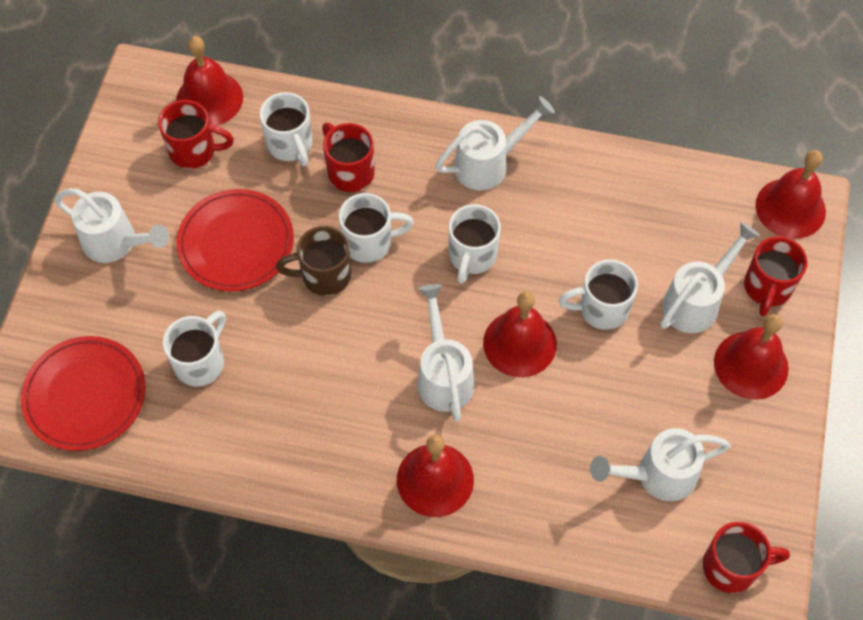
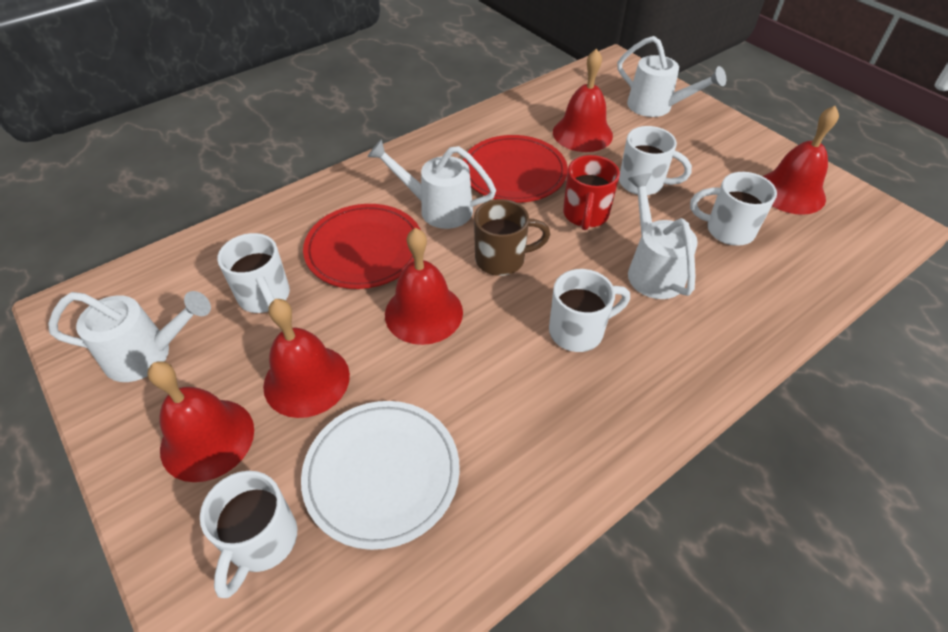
red mug: 4 -> 1
white plate: 0 -> 1
white watering can: 5 -> 4

